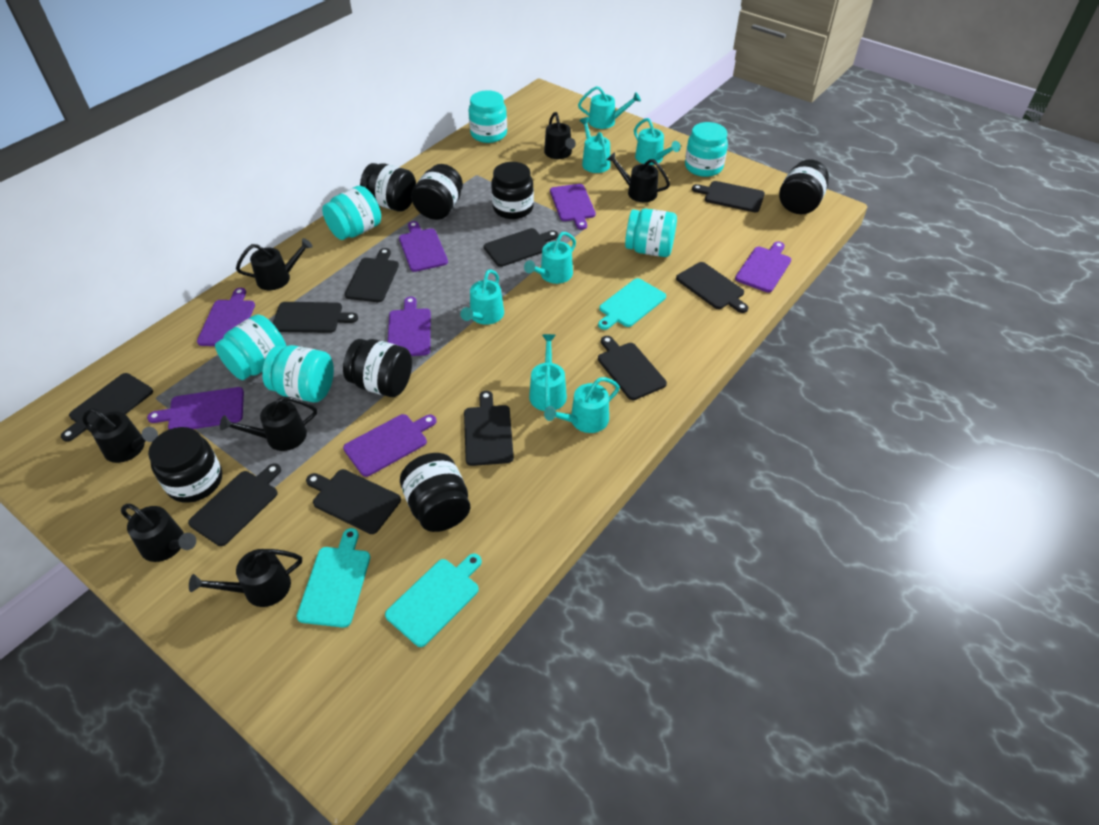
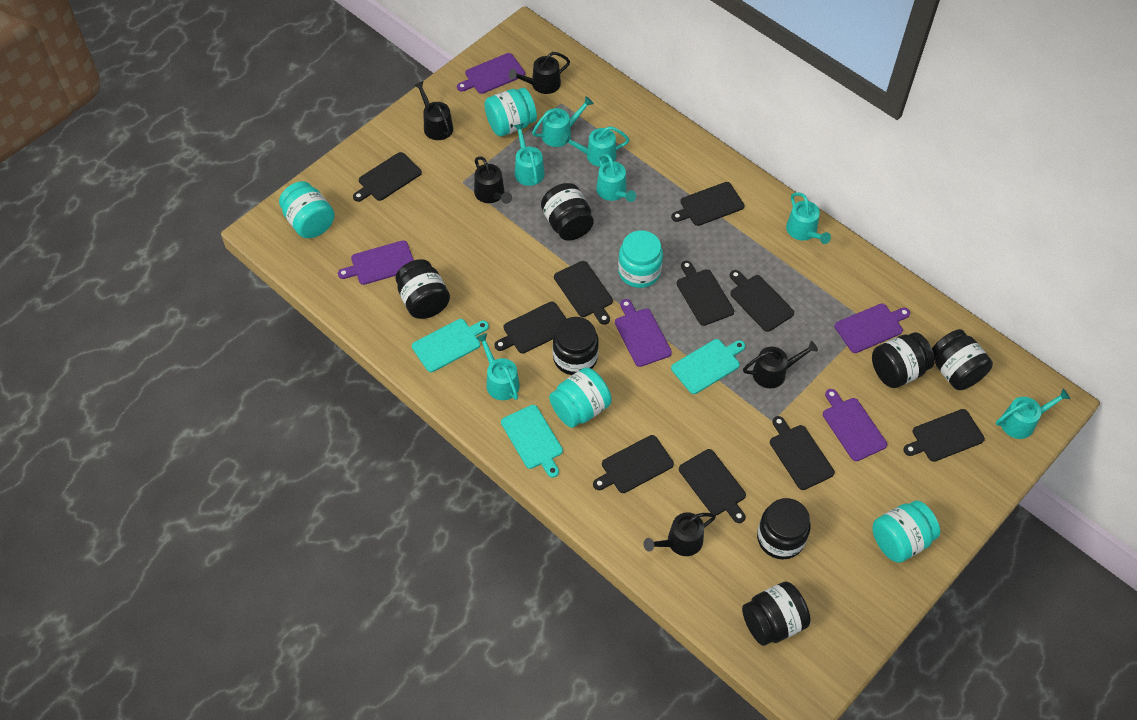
black watering can: 7 -> 5
purple cutting board: 7 -> 5
turquoise jar: 6 -> 5

